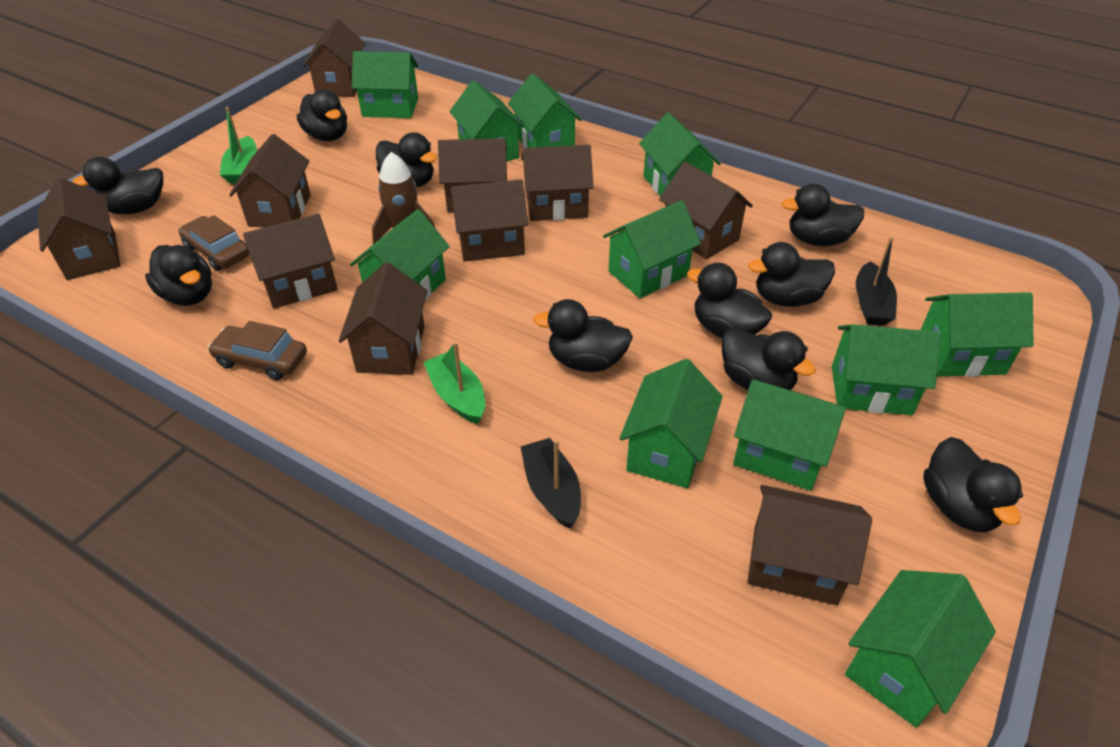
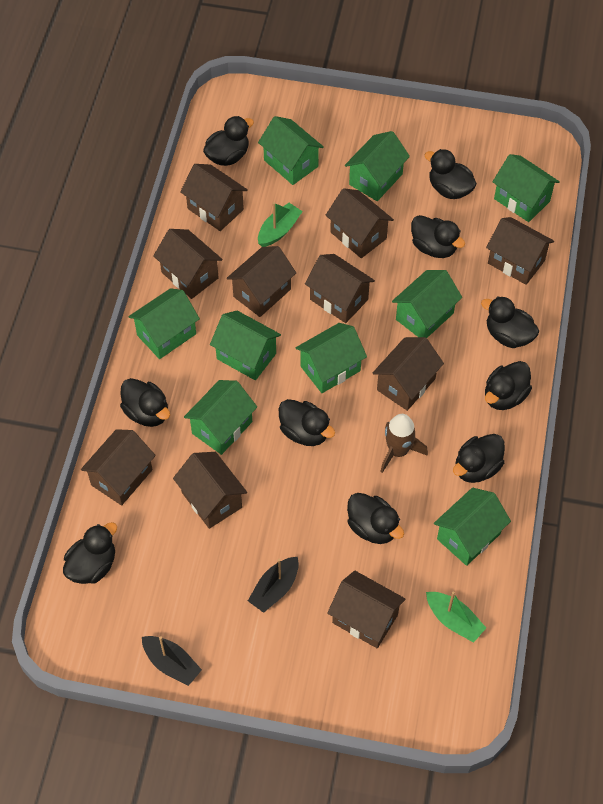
brown car: 2 -> 0
green house: 11 -> 9

